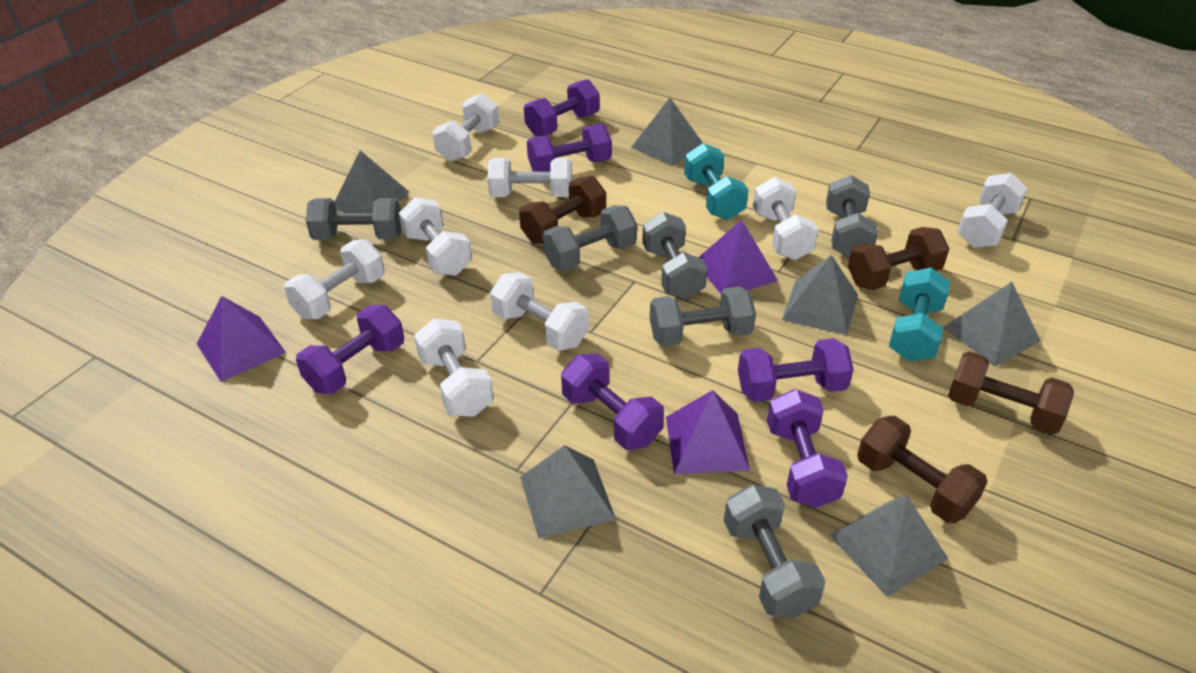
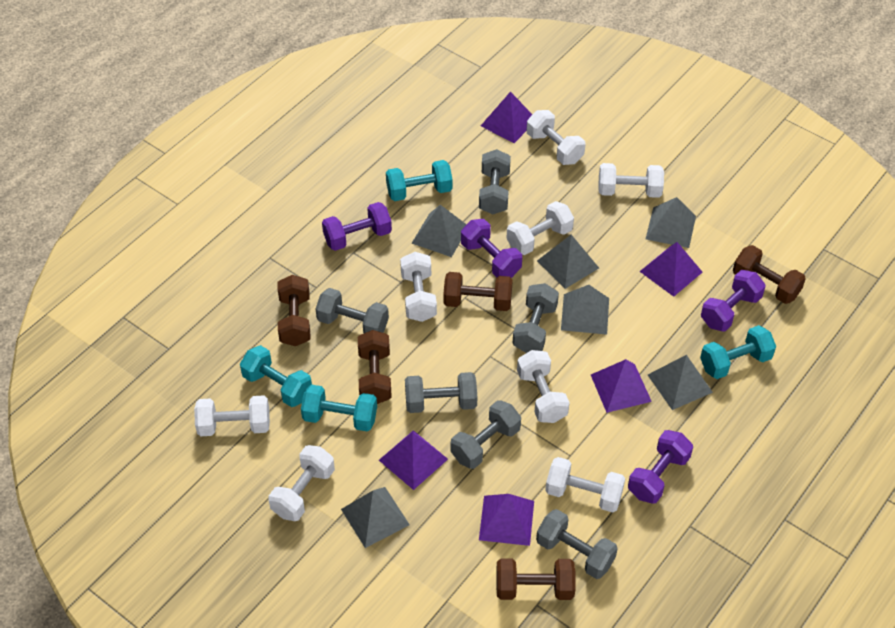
brown dumbbell: 4 -> 5
purple dumbbell: 6 -> 4
purple pyramid: 3 -> 5
turquoise dumbbell: 2 -> 4

